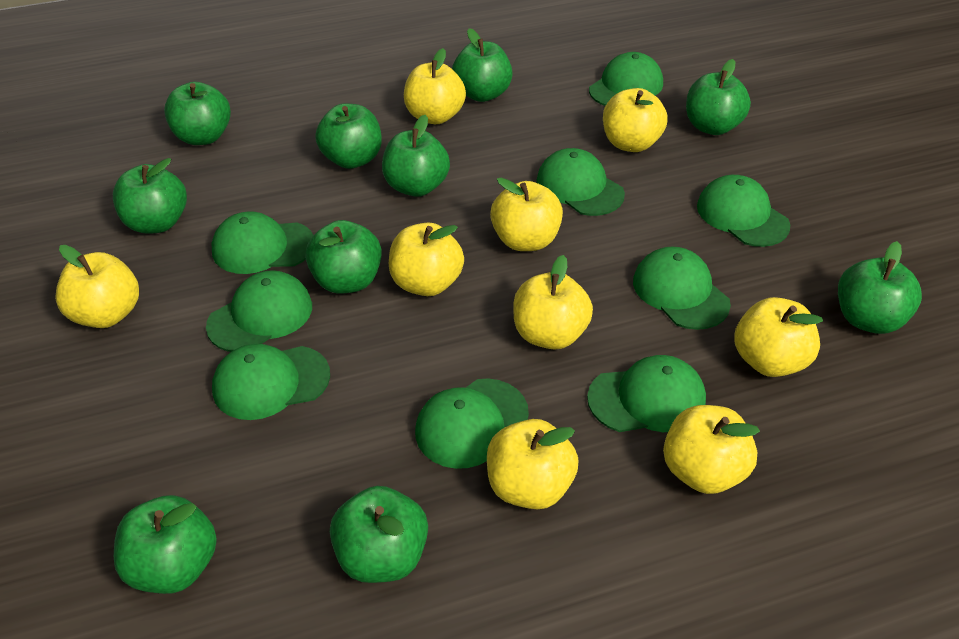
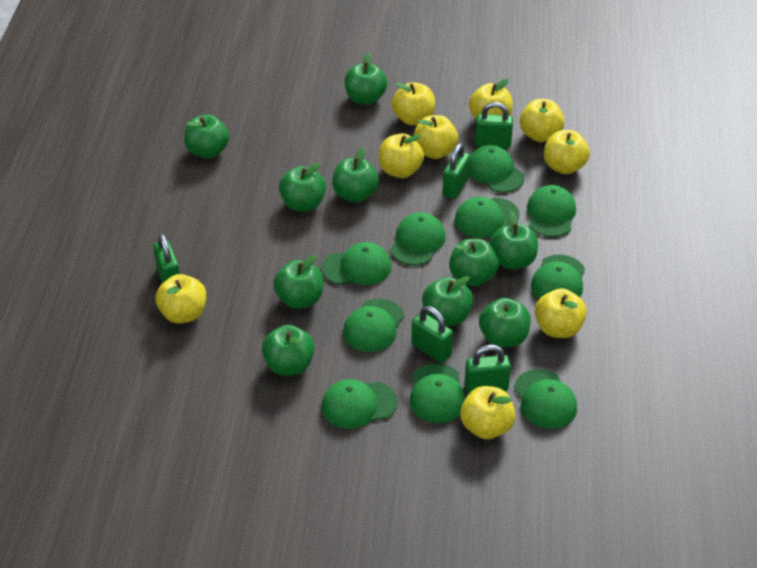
green cap: 9 -> 10
green padlock: 0 -> 5

